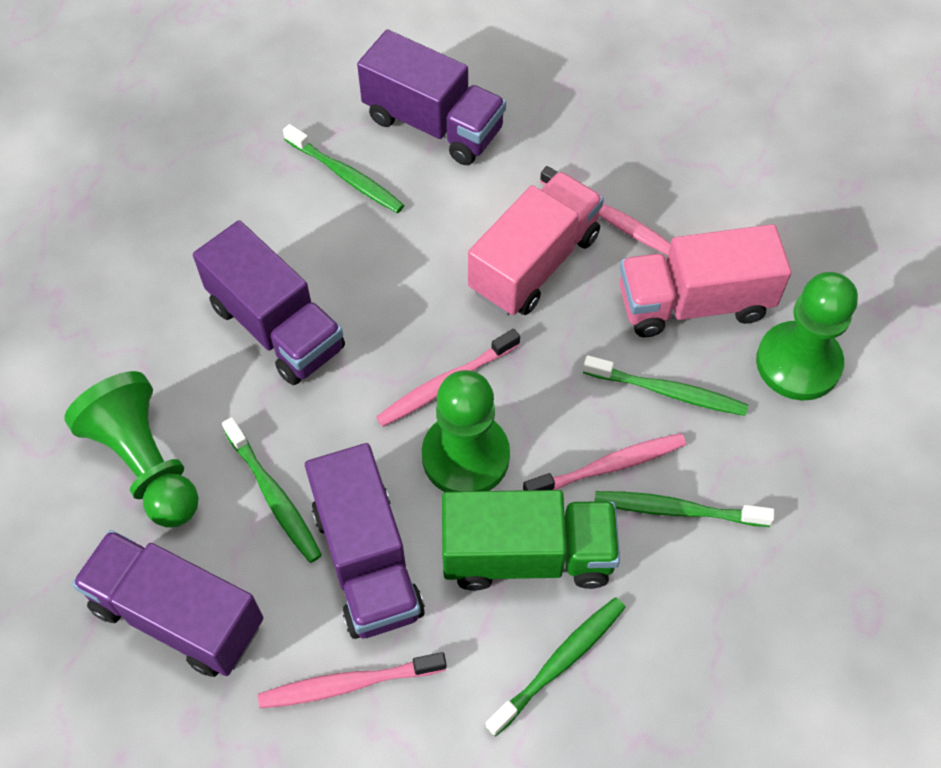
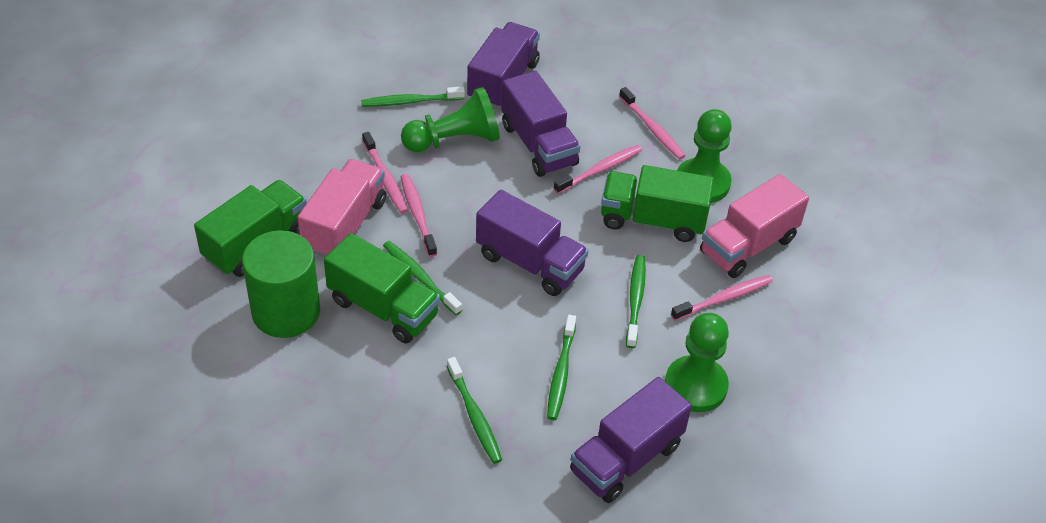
green cylinder: 0 -> 1
green truck: 1 -> 3
pink toothbrush: 4 -> 5

